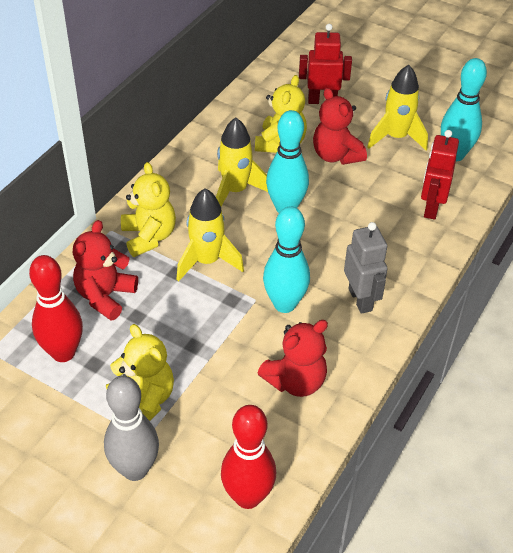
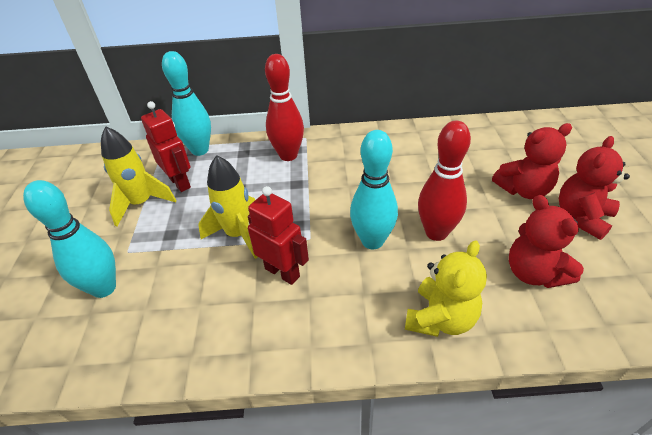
grey bowling pin: 1 -> 0
grey robot: 1 -> 0
yellow rocket: 3 -> 2
yellow teddy bear: 3 -> 1

